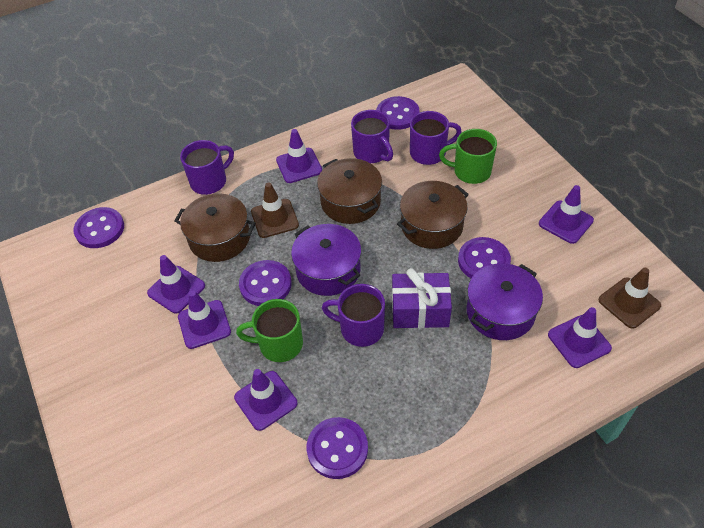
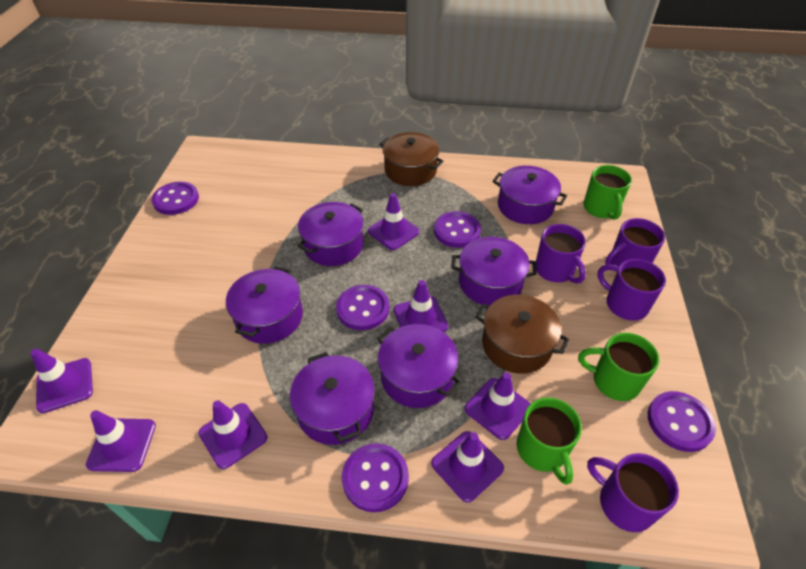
brown pot: 3 -> 2
brown traffic cone: 2 -> 0
green mug: 2 -> 3
purple gift: 1 -> 0
purple pot: 2 -> 6
purple traffic cone: 6 -> 7

